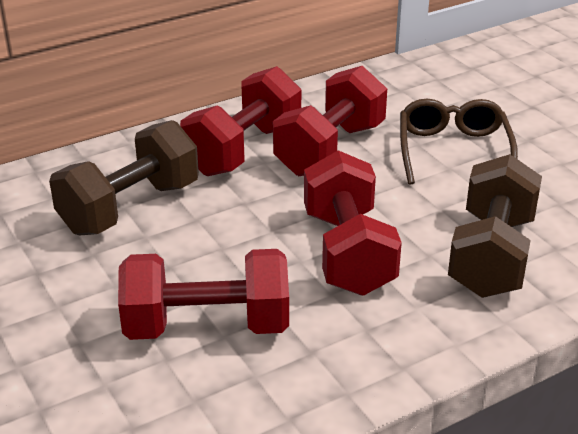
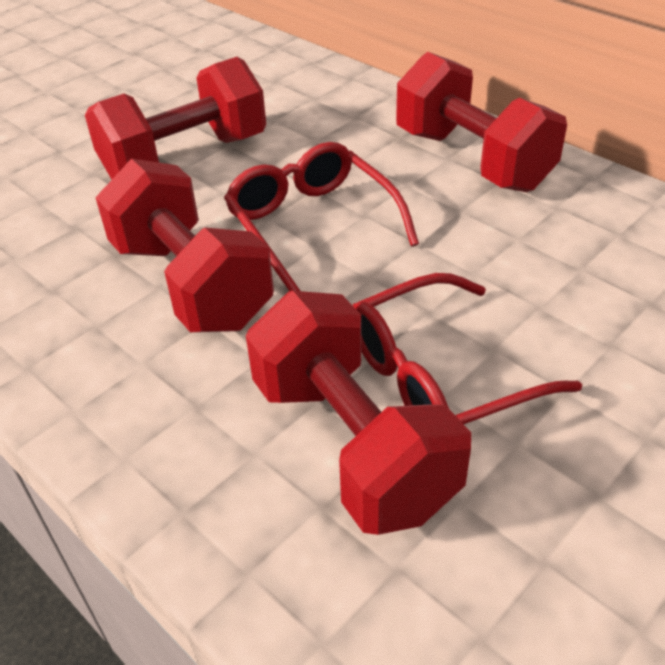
brown dumbbell: 2 -> 0
brown glasses: 1 -> 0
red glasses: 0 -> 2

